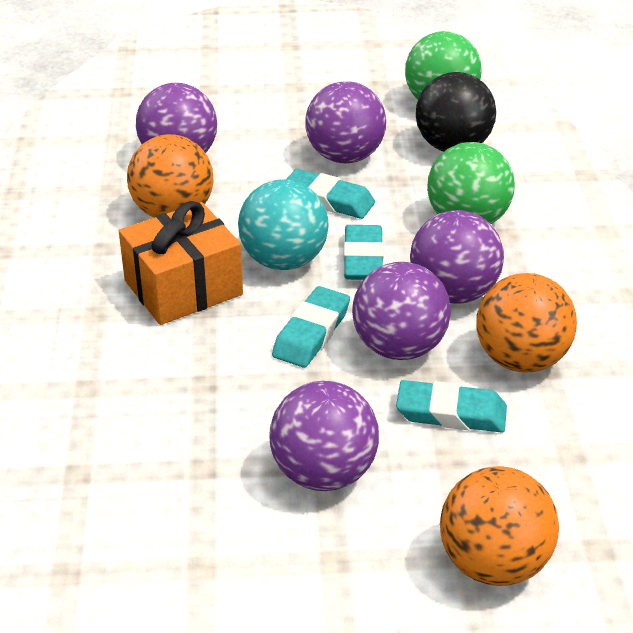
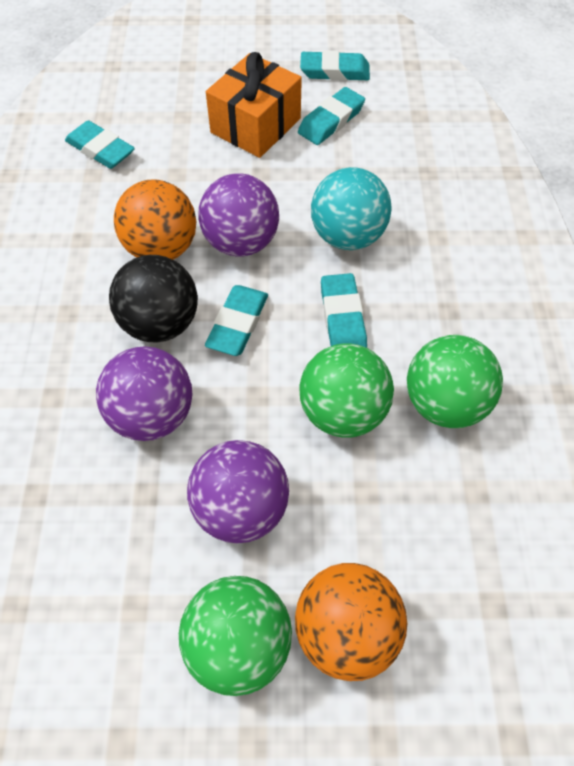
green ball: 2 -> 3
orange ball: 3 -> 2
purple ball: 5 -> 3
turquoise eraser: 4 -> 5

